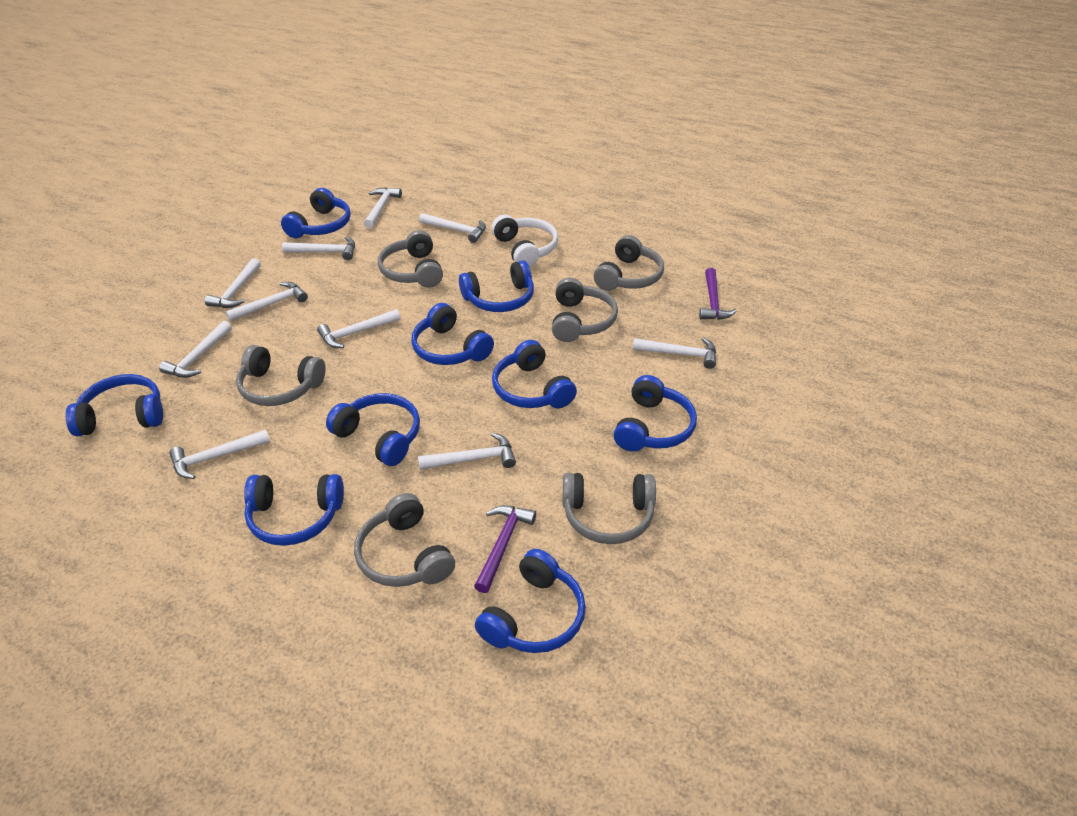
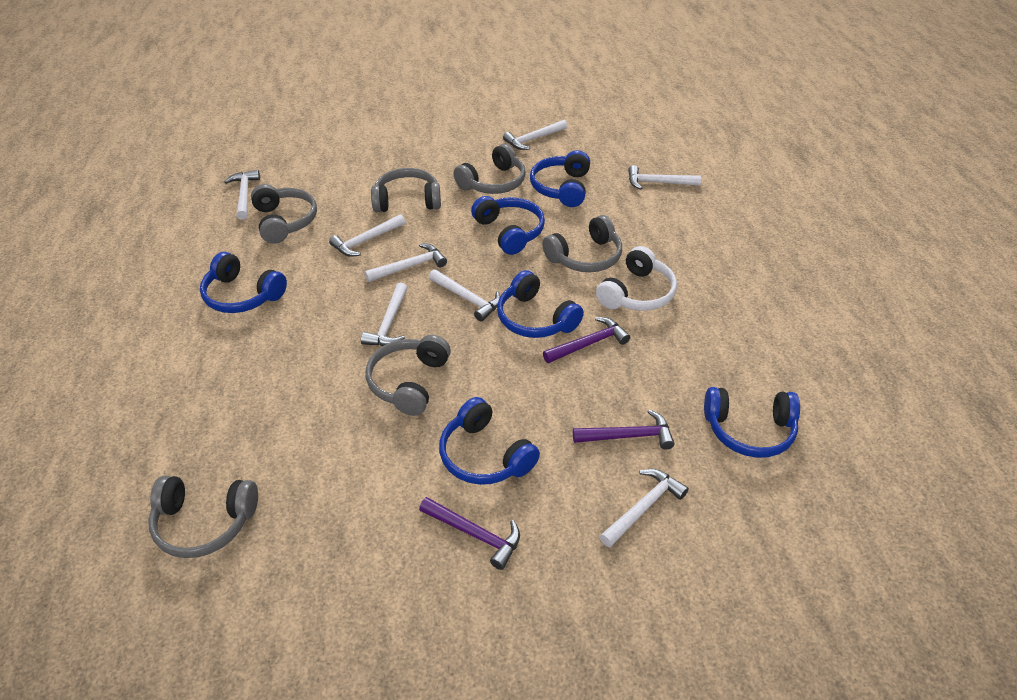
blue headphones: 9 -> 6
purple hammer: 2 -> 3
white hammer: 10 -> 8

